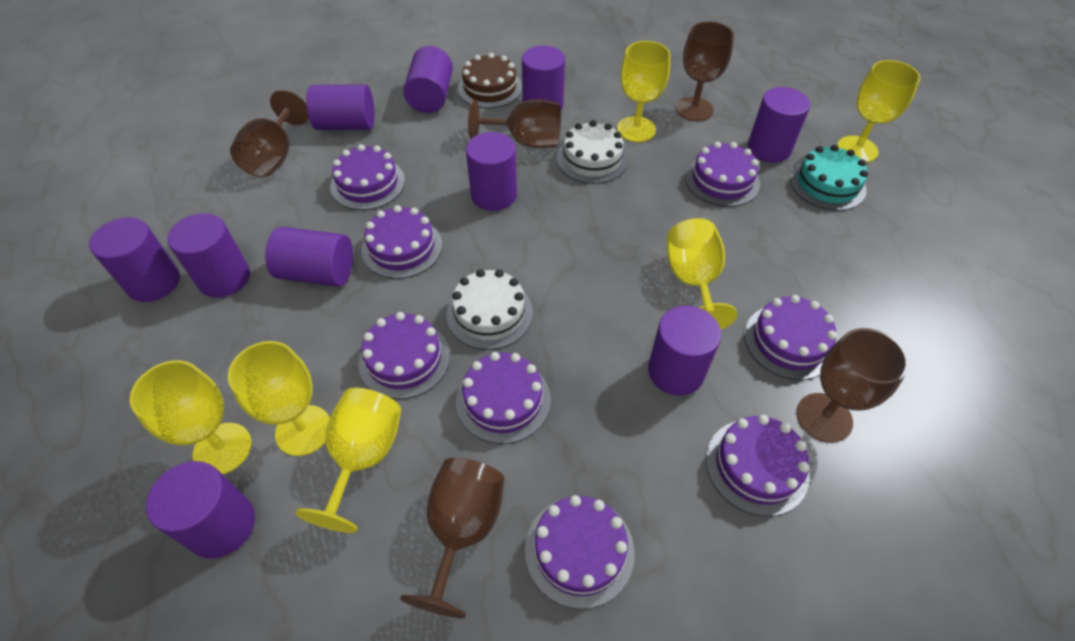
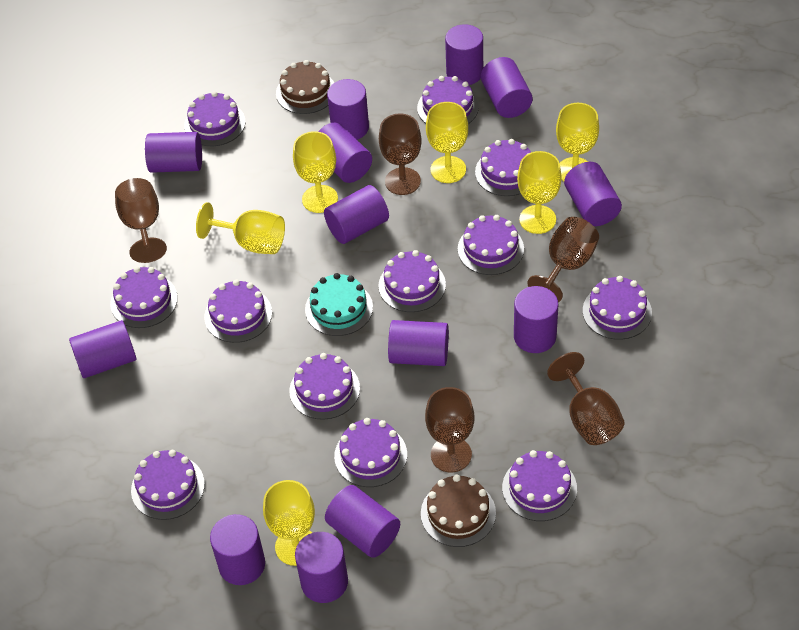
brown cake: 1 -> 2
purple cake: 8 -> 12
purple cylinder: 10 -> 13
white cake: 2 -> 0

